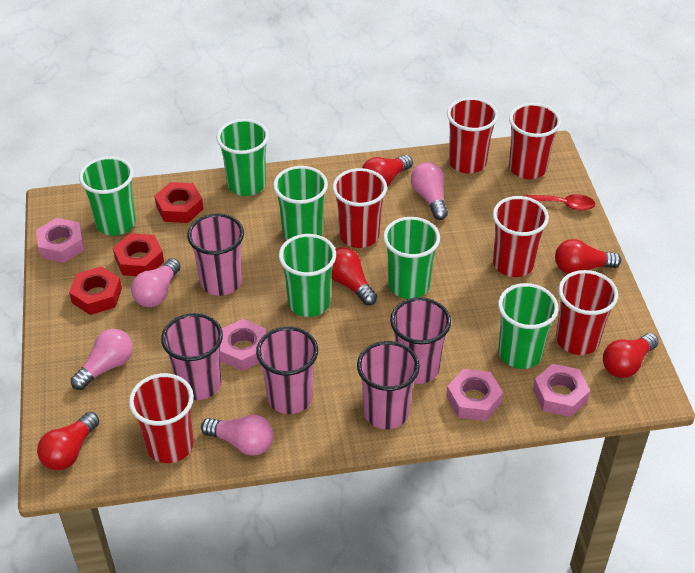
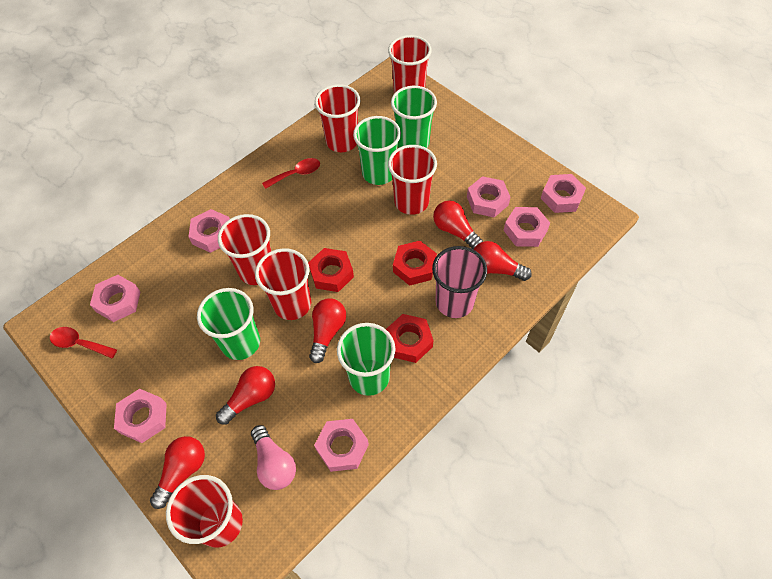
green cup: 6 -> 4
pink cup: 5 -> 1
pink light bulb: 4 -> 1
pink nut: 4 -> 7
red spoon: 1 -> 2

